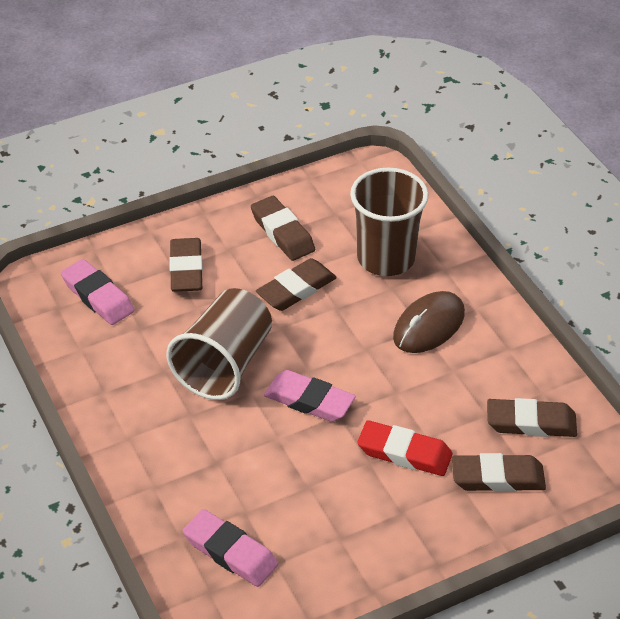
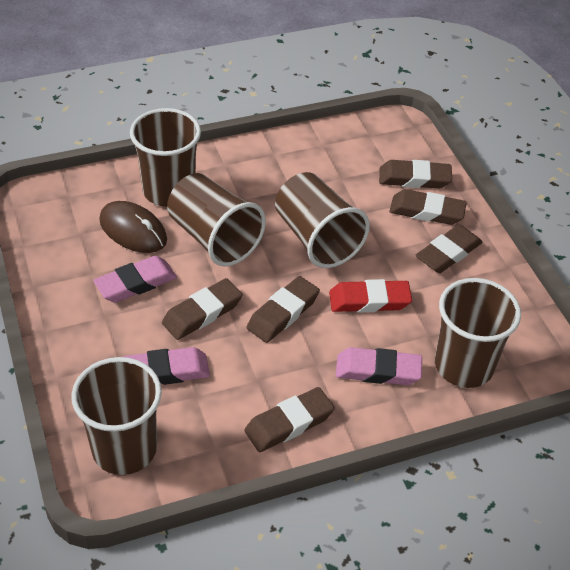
brown cup: 2 -> 5
brown eraser: 5 -> 6

